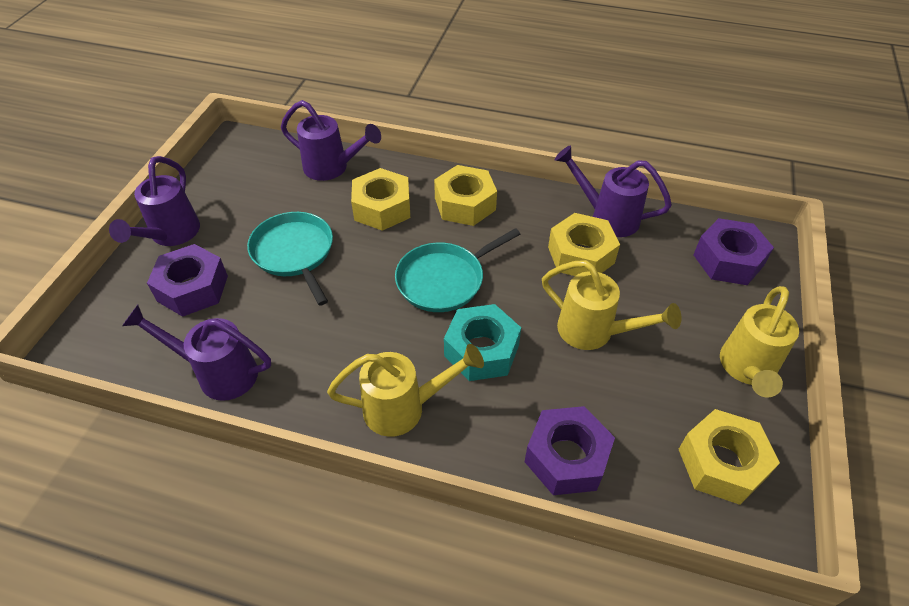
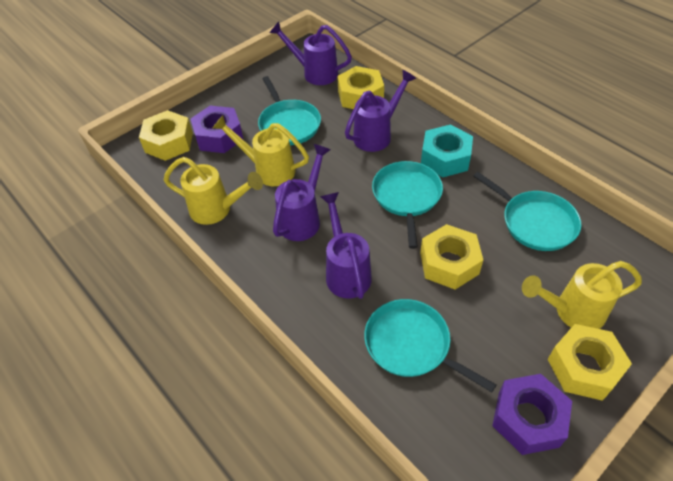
purple nut: 3 -> 2
turquoise pan: 2 -> 4

